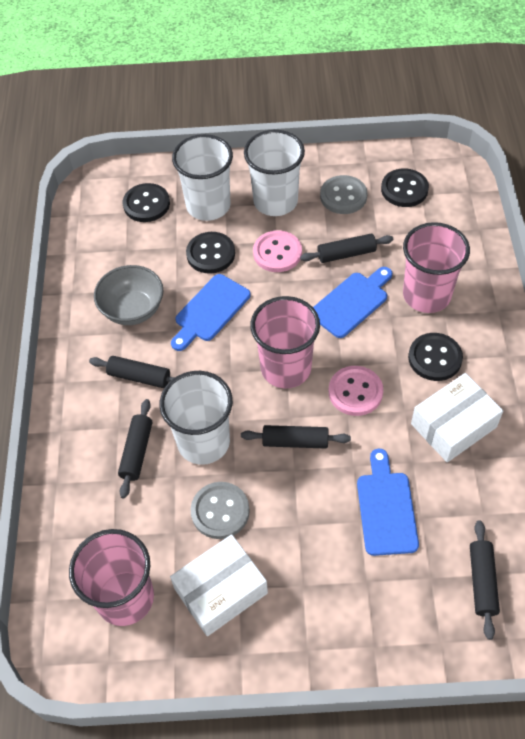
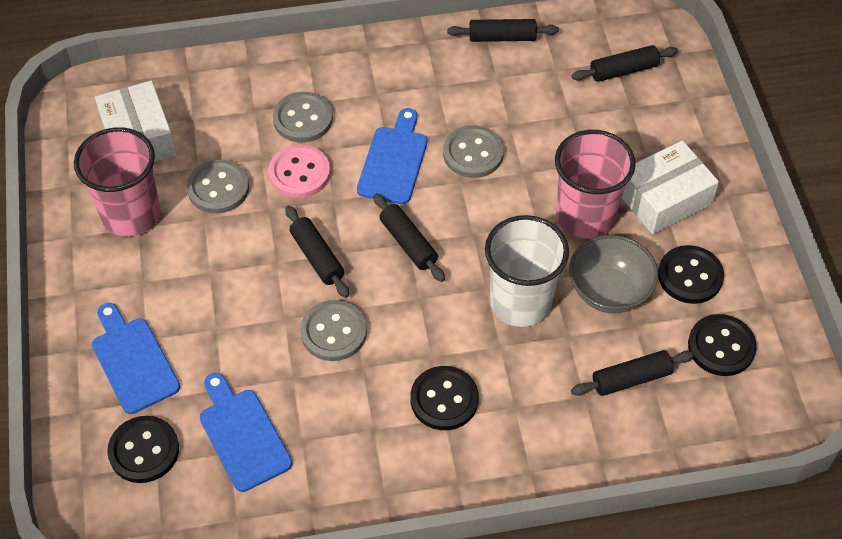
grey button: 2 -> 4
pink button: 2 -> 1
pink cup: 3 -> 2
white cup: 3 -> 1

